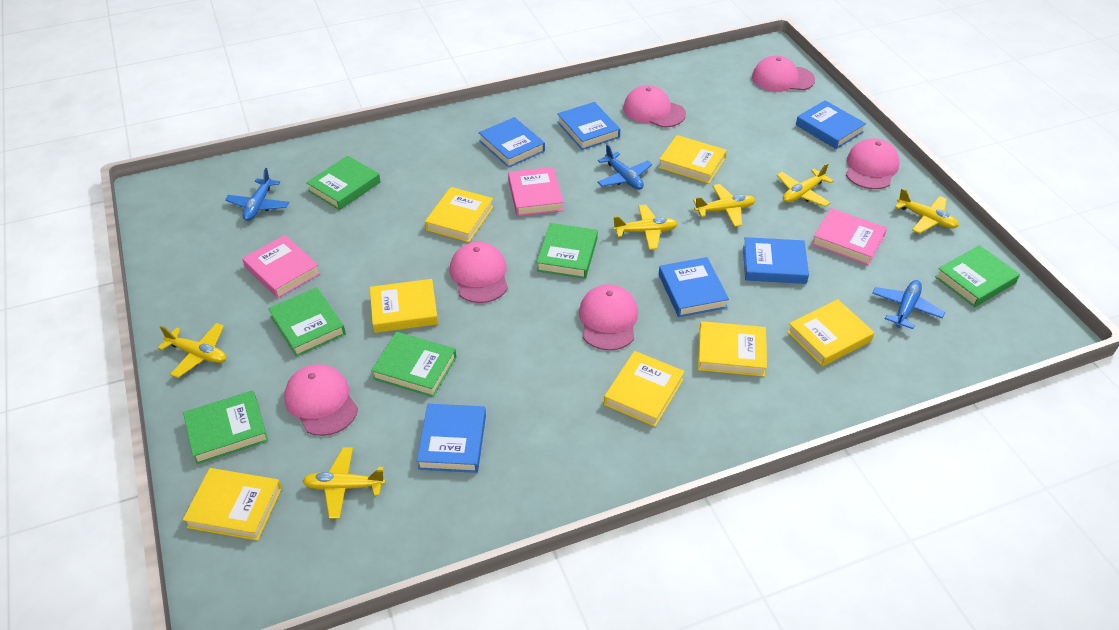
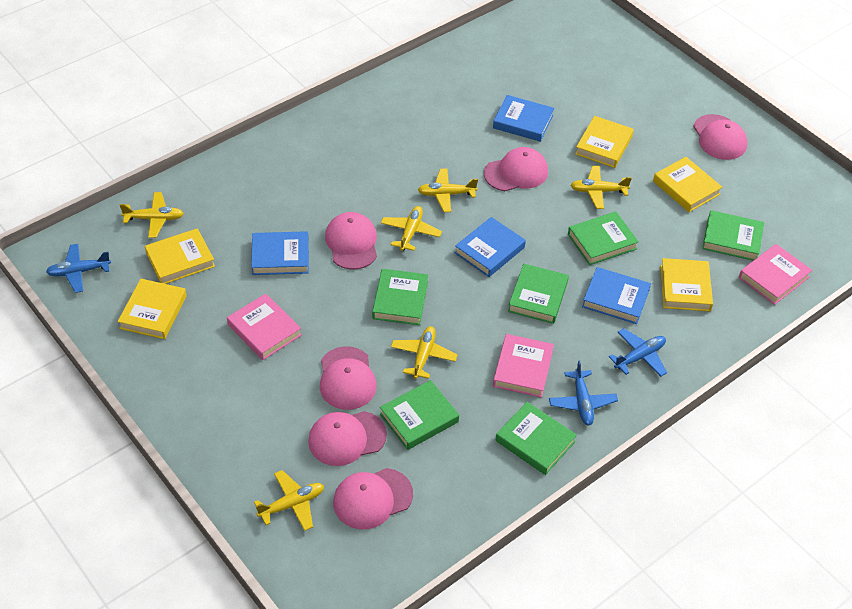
blue book: 6 -> 4
yellow book: 7 -> 5

